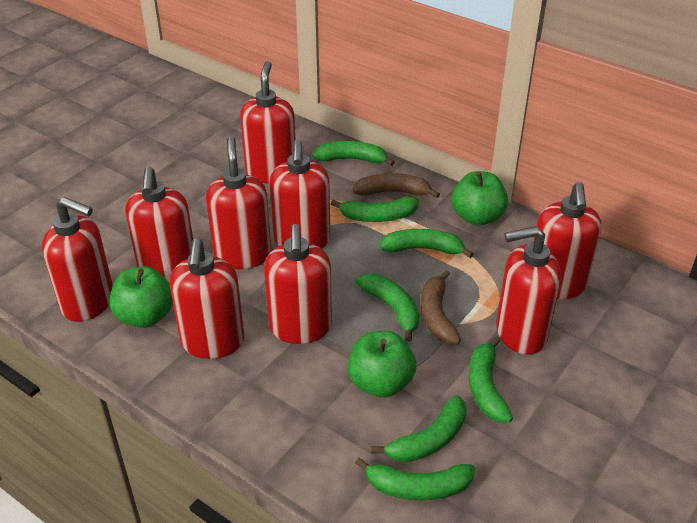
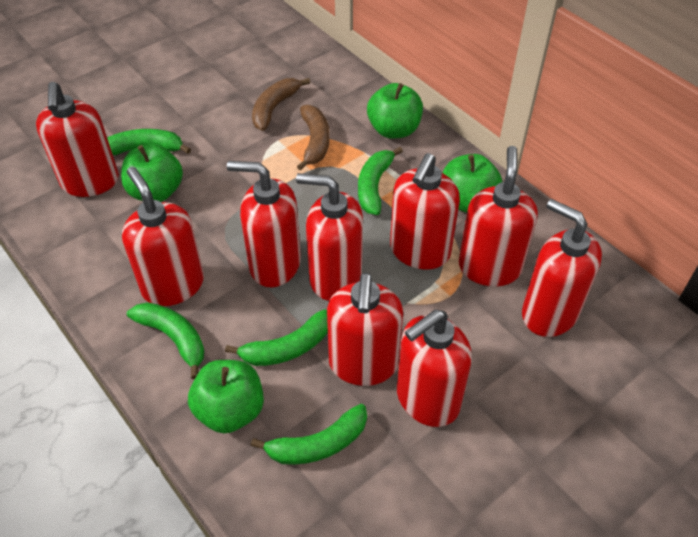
green apple: 3 -> 4
green banana: 7 -> 5

